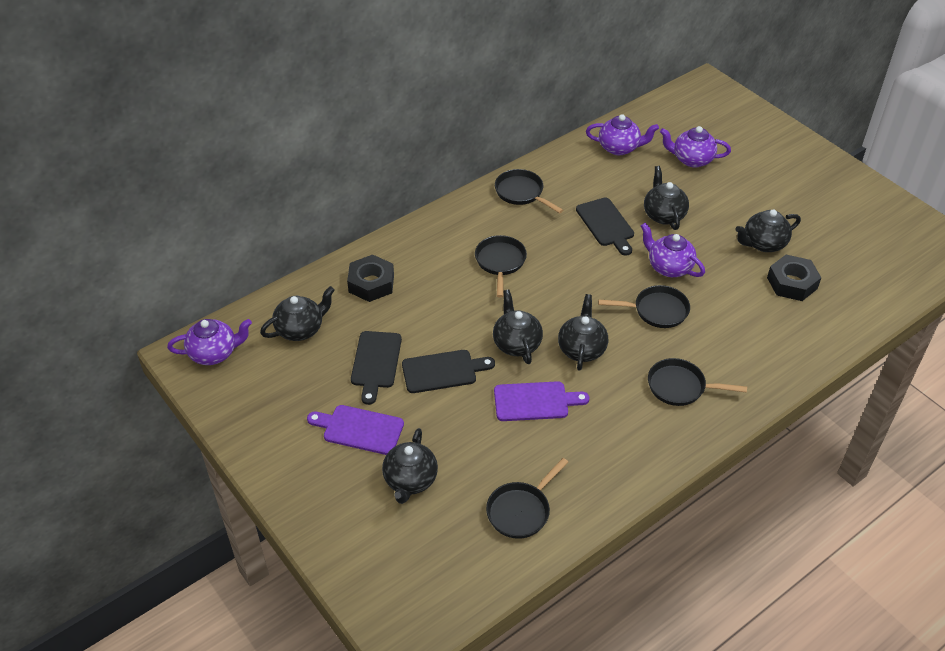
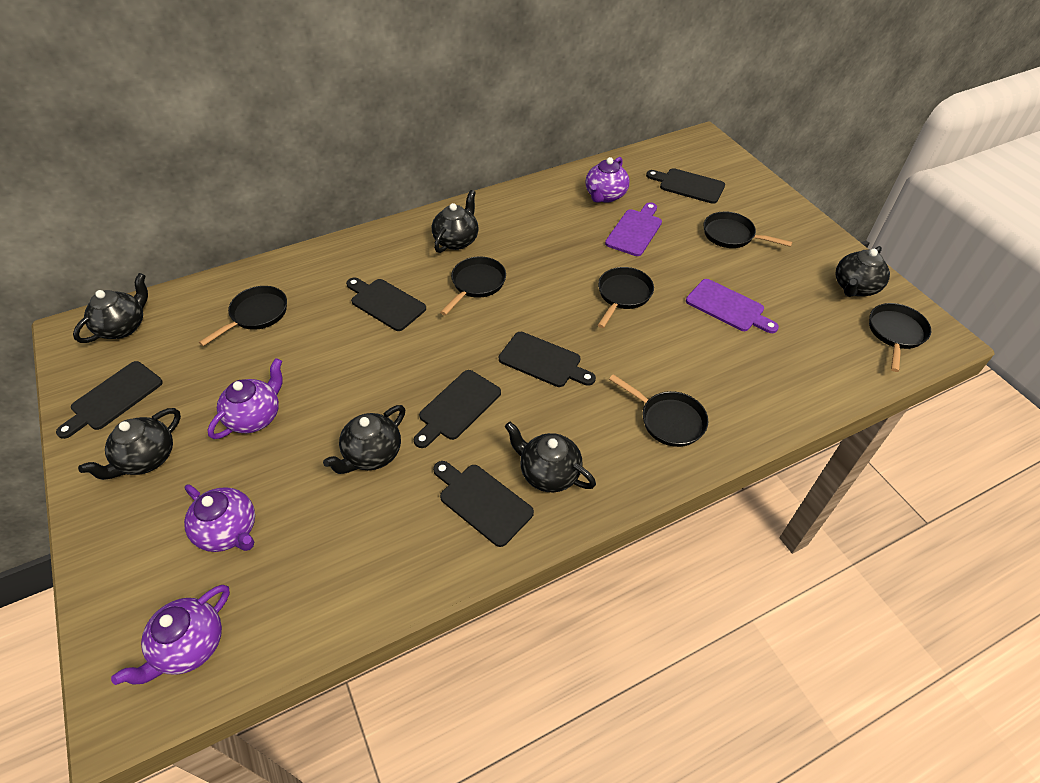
black cutting board: 3 -> 6
black nut: 2 -> 0
black pan: 5 -> 6

